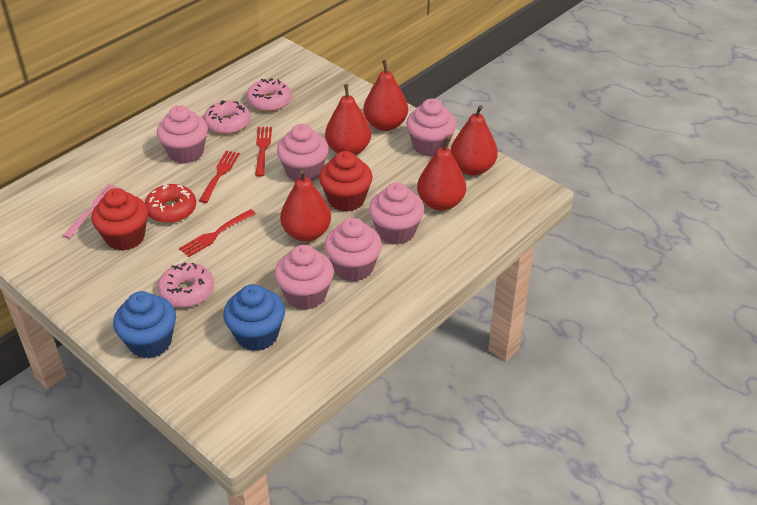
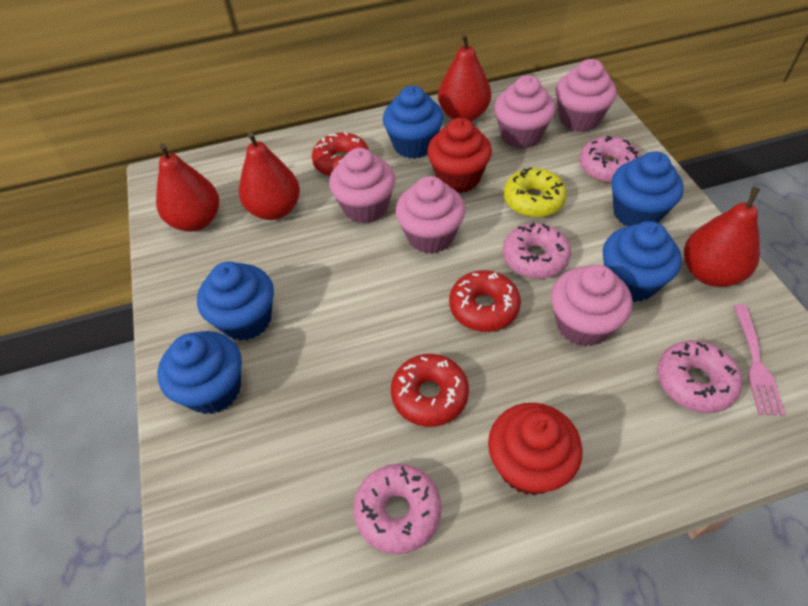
blue cupcake: 2 -> 5
pink cupcake: 6 -> 5
pink donut: 3 -> 4
red donut: 1 -> 3
red fork: 3 -> 0
red pear: 5 -> 4
yellow donut: 0 -> 1

